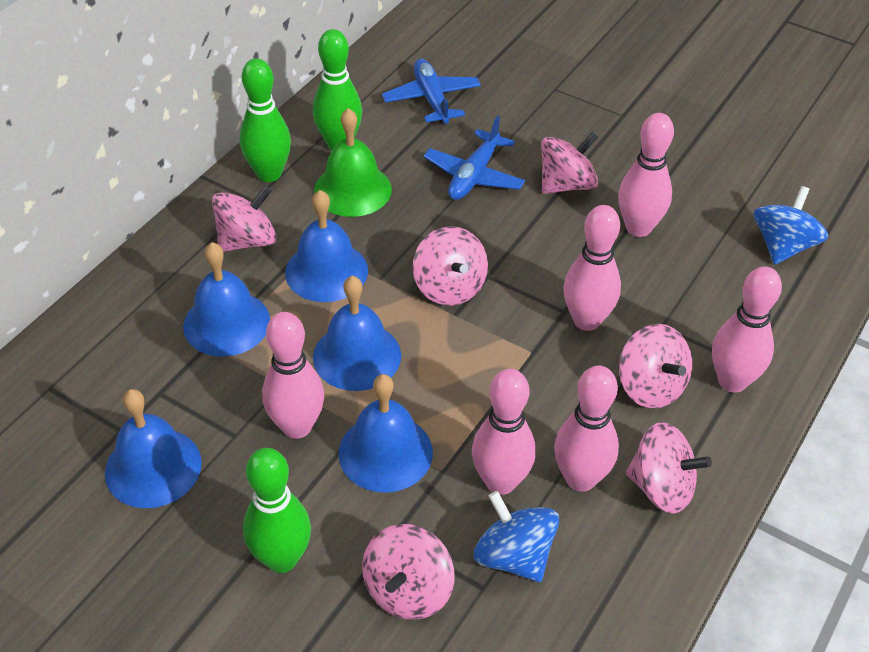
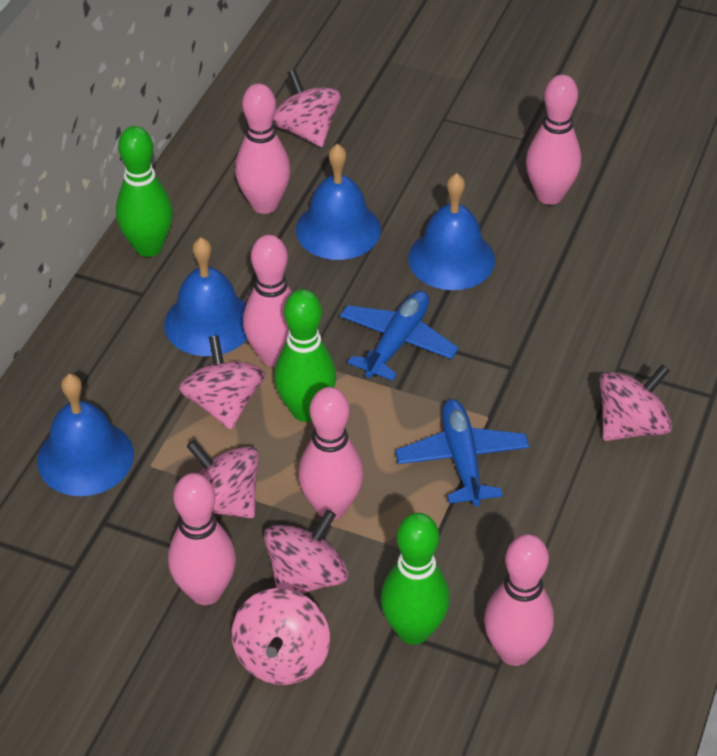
blue bell: 5 -> 4
blue spinning top: 2 -> 0
green bell: 1 -> 0

